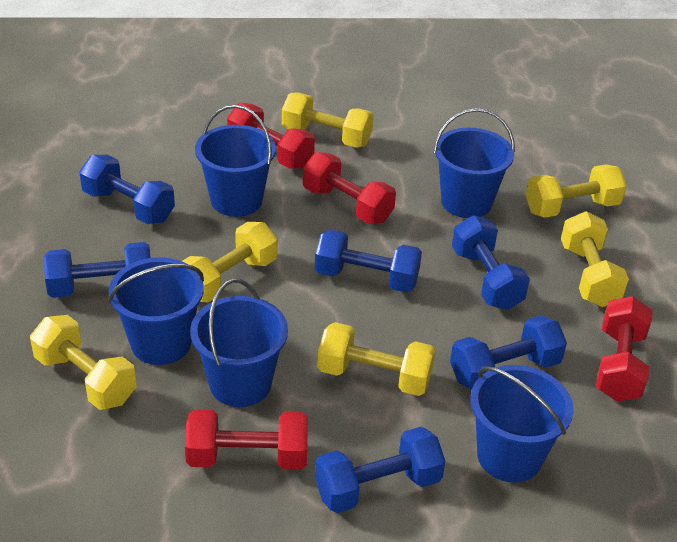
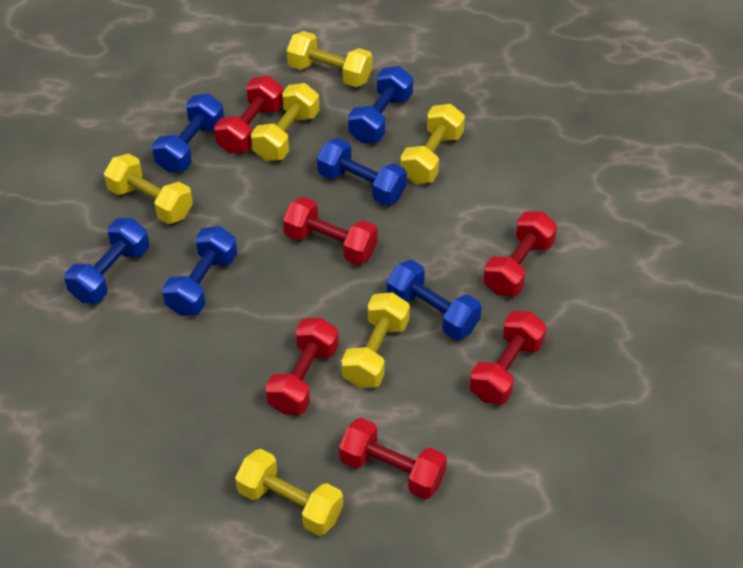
blue bucket: 5 -> 0
red dumbbell: 4 -> 6

